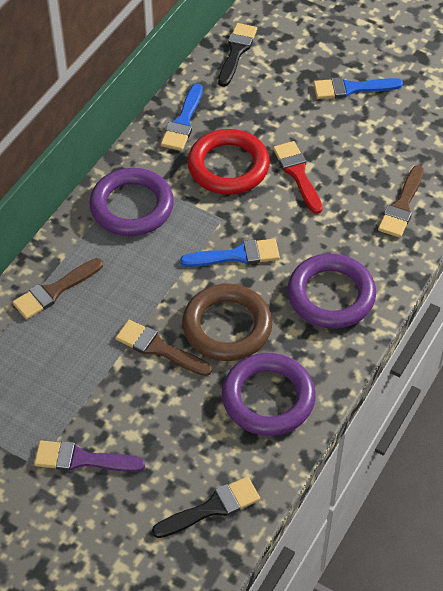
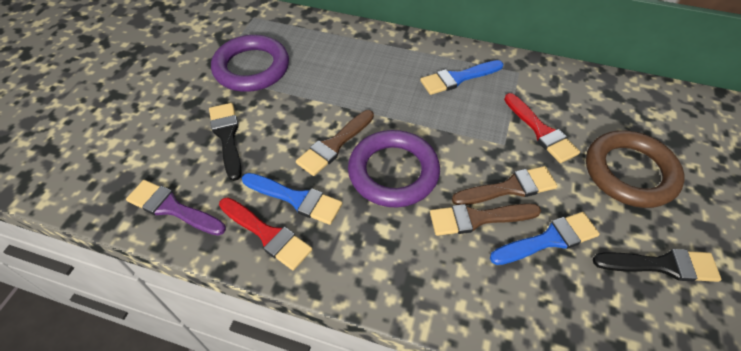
purple ring: 3 -> 2
red brush: 1 -> 2
red ring: 1 -> 0

